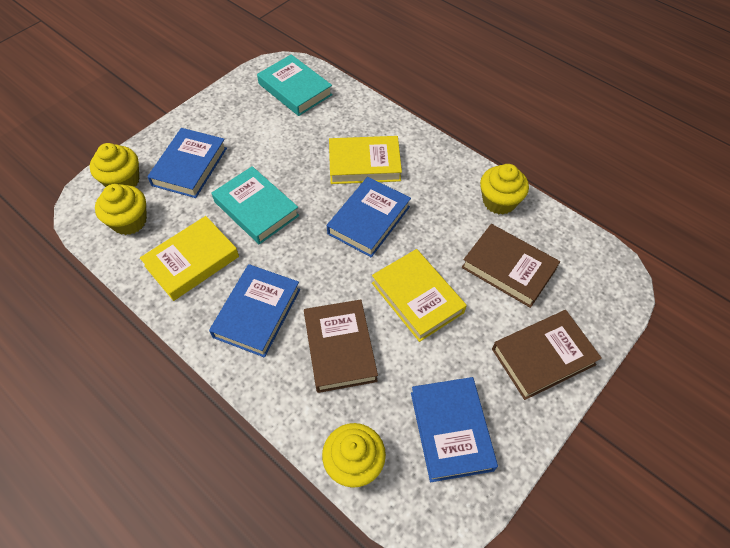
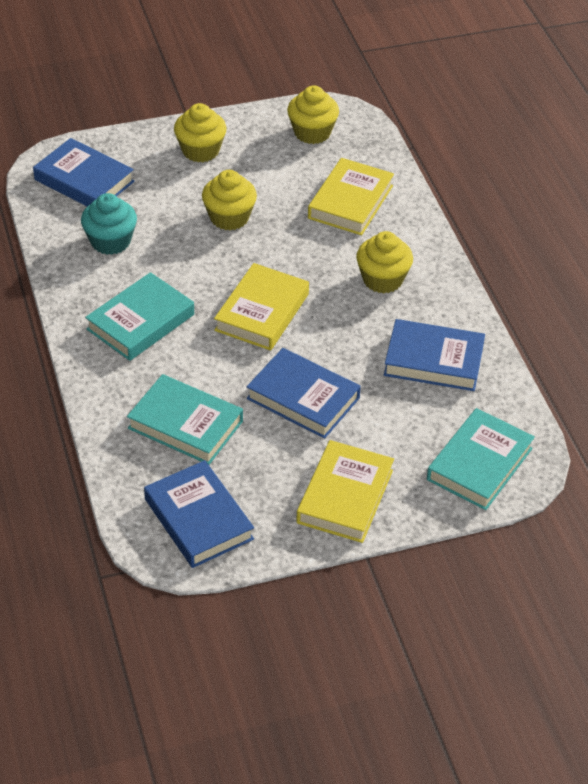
brown book: 3 -> 0
turquoise book: 2 -> 3
turquoise cupcake: 0 -> 1

